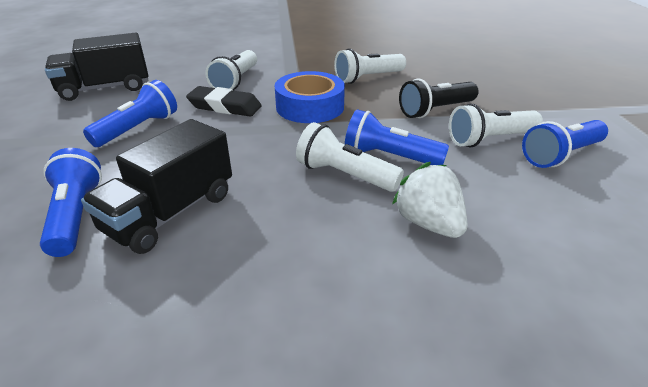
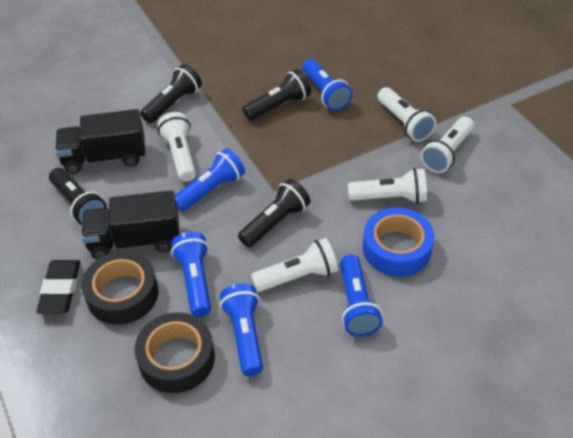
black flashlight: 1 -> 4
black tape: 0 -> 2
blue flashlight: 4 -> 5
white flashlight: 4 -> 5
white strawberry: 1 -> 0

